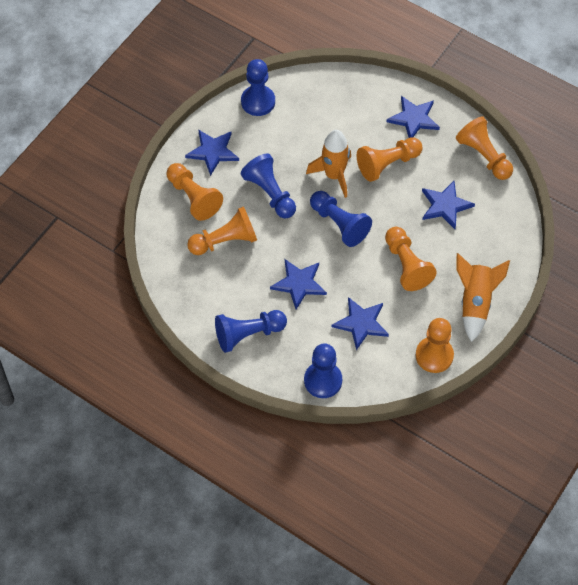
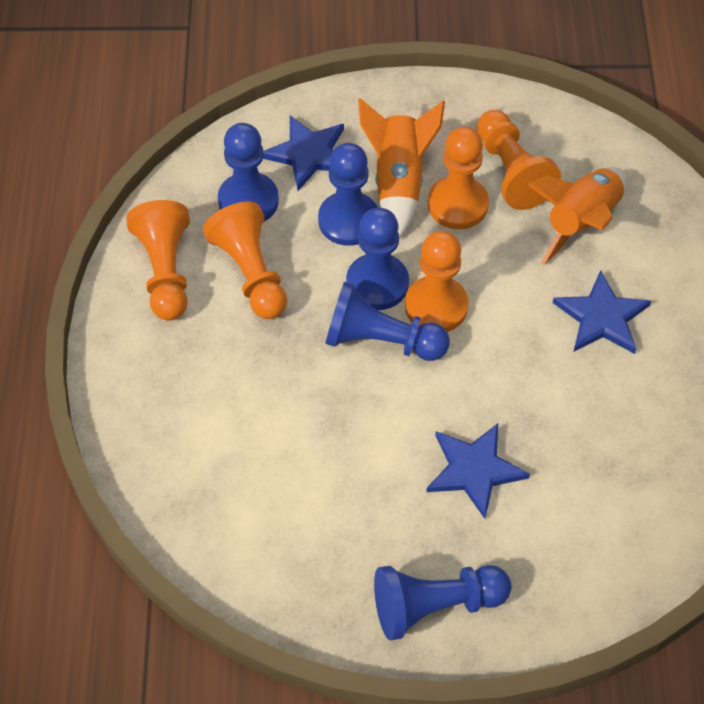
blue star: 5 -> 3
orange pawn: 6 -> 5

